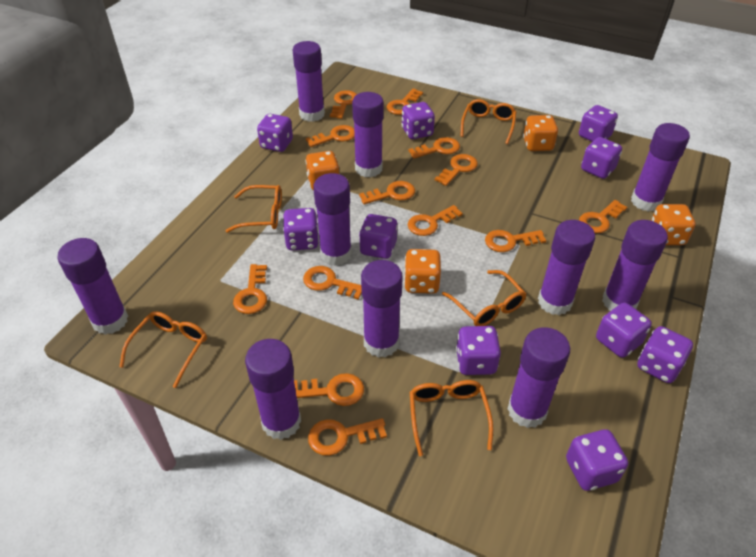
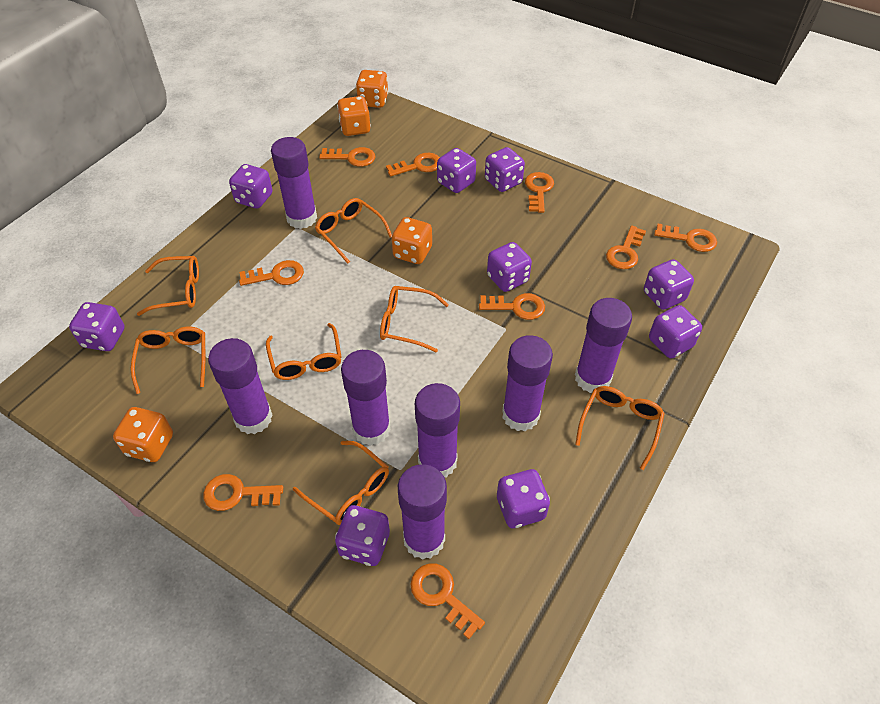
orange glasses: 5 -> 7
orange key: 13 -> 9
purple dice: 10 -> 9
purple glue stick: 10 -> 7

